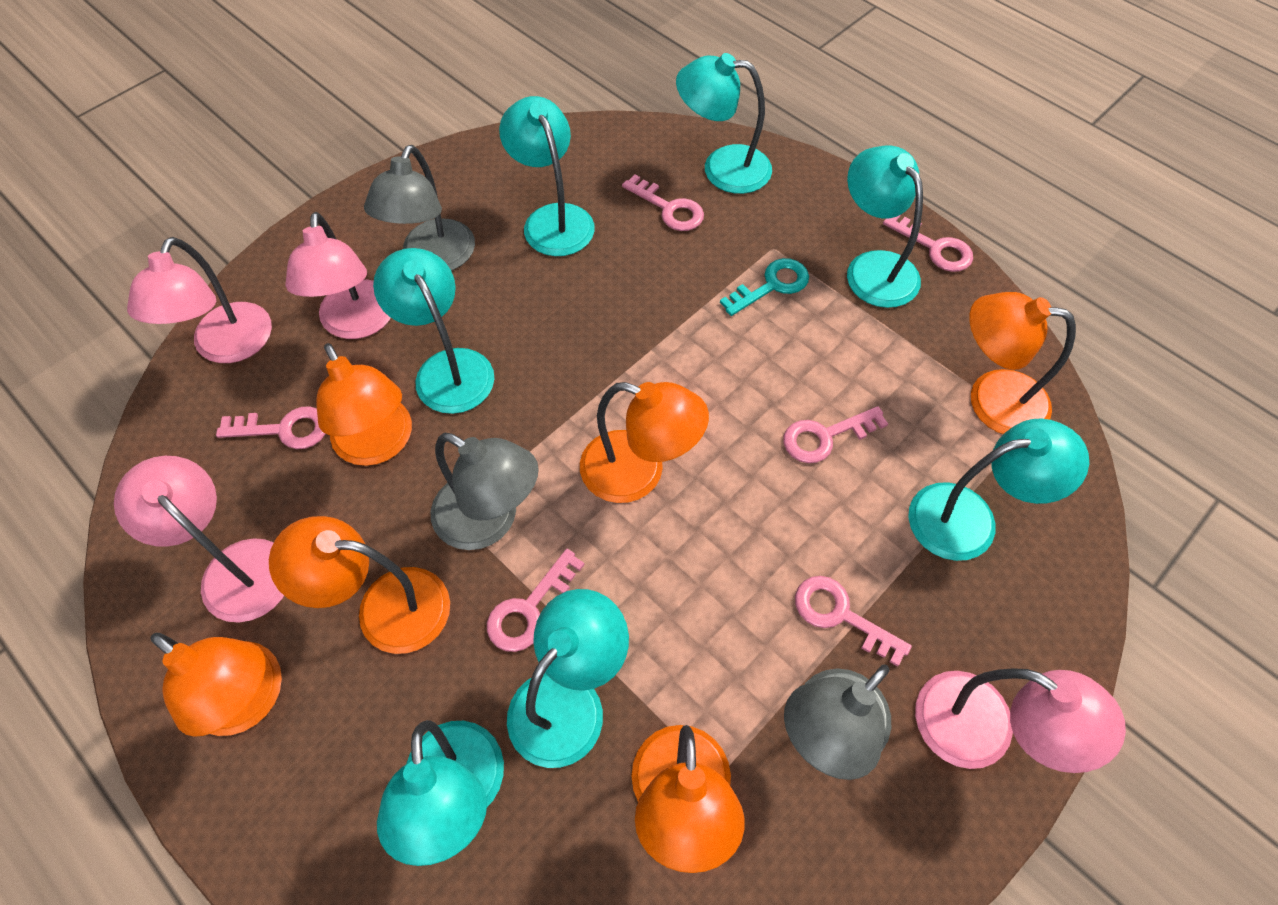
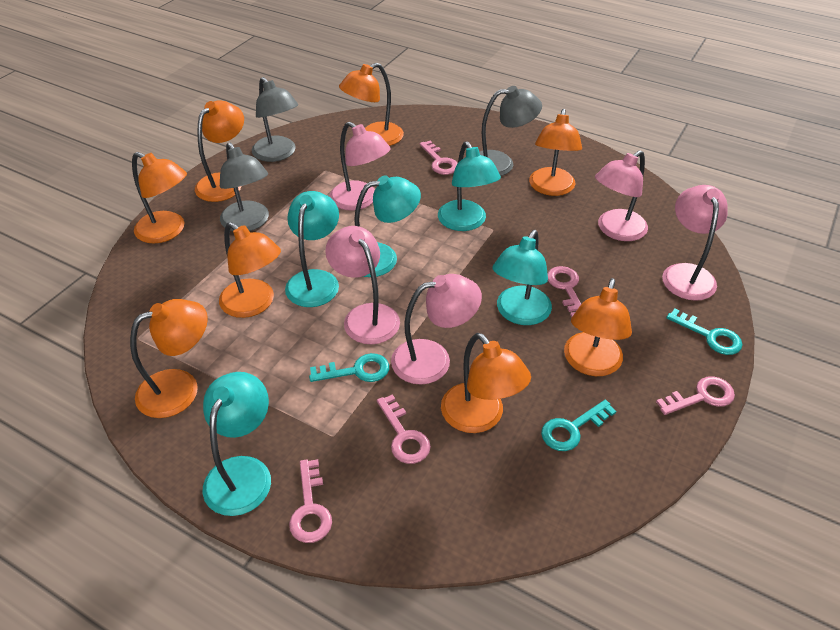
orange lamp: 6 -> 8
pink key: 6 -> 5
pink lamp: 4 -> 5
turquoise key: 1 -> 3
turquoise lamp: 7 -> 5

